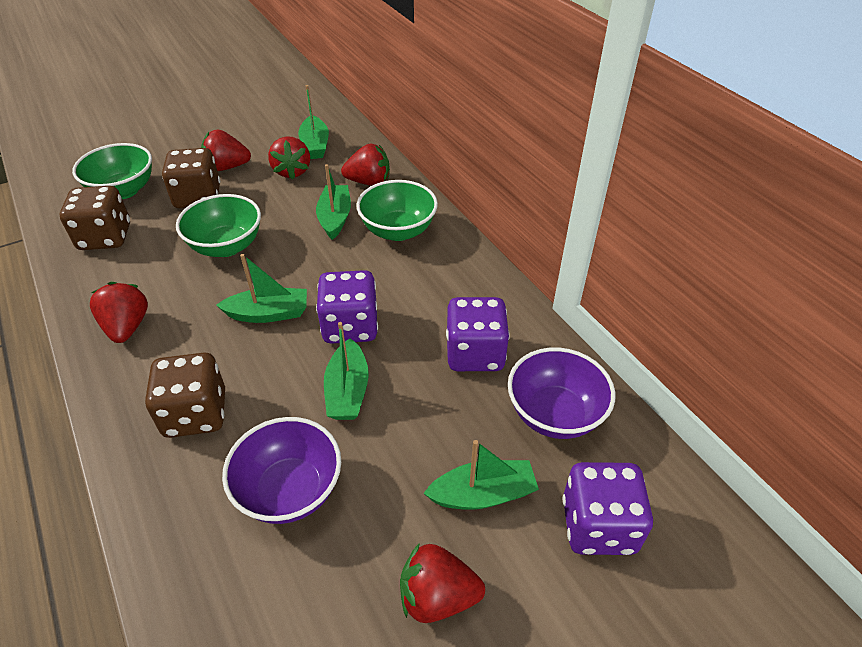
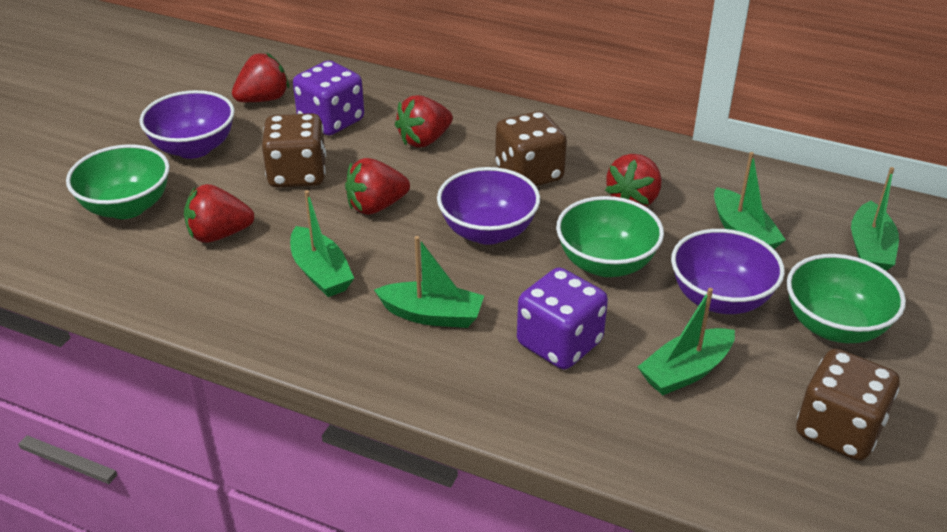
purple bowl: 2 -> 3
purple dice: 3 -> 2

